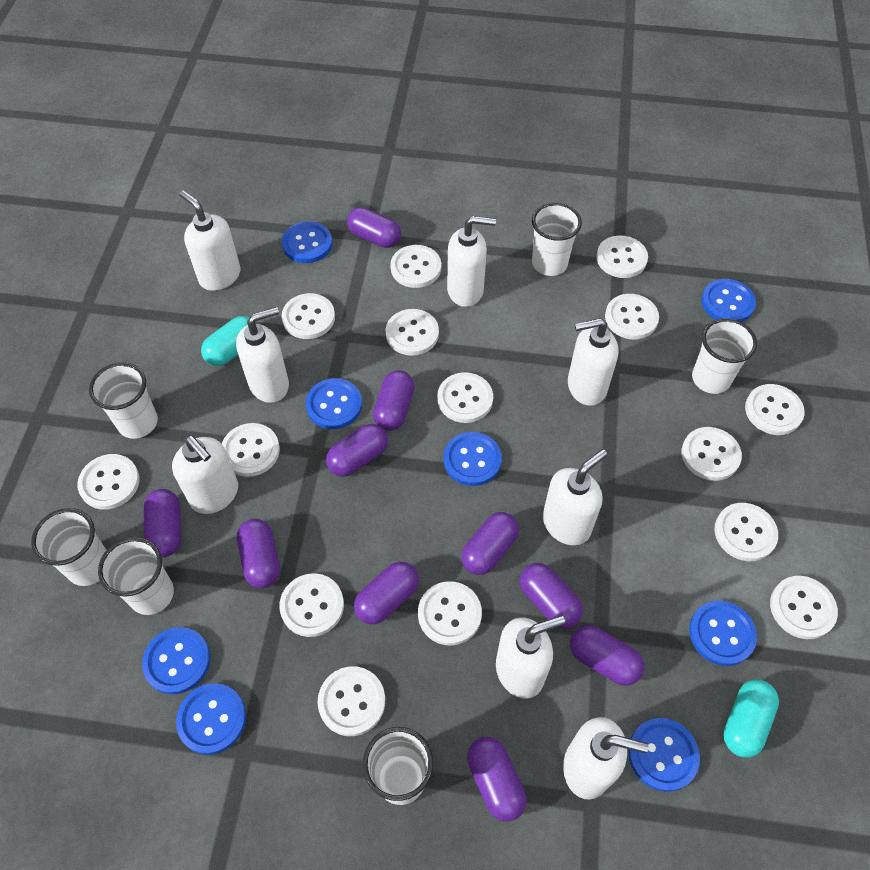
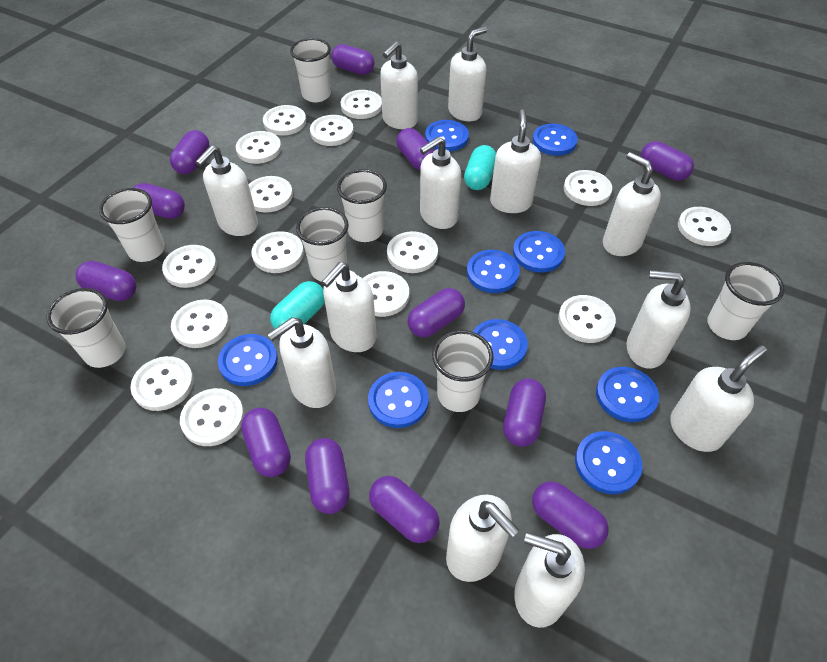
blue button: 8 -> 9
purple capsule: 10 -> 12
white cup: 6 -> 7
white soap dispenser: 8 -> 12

